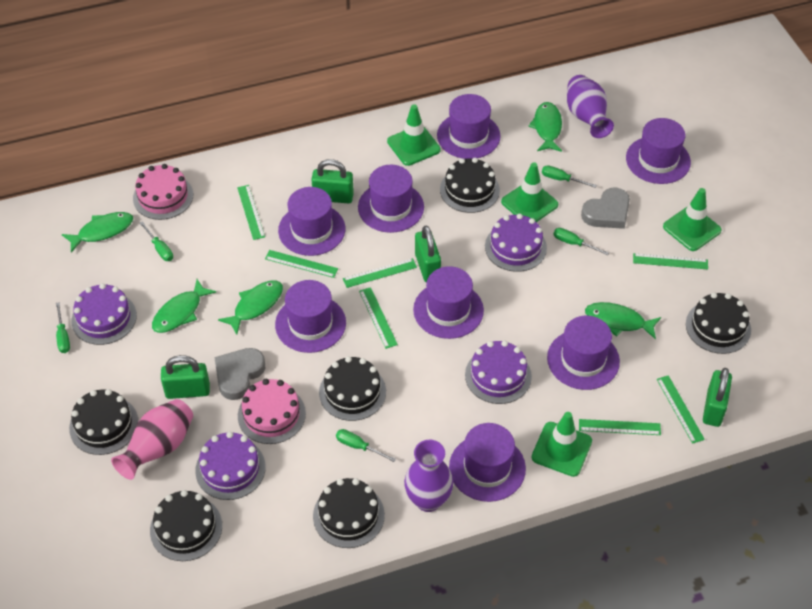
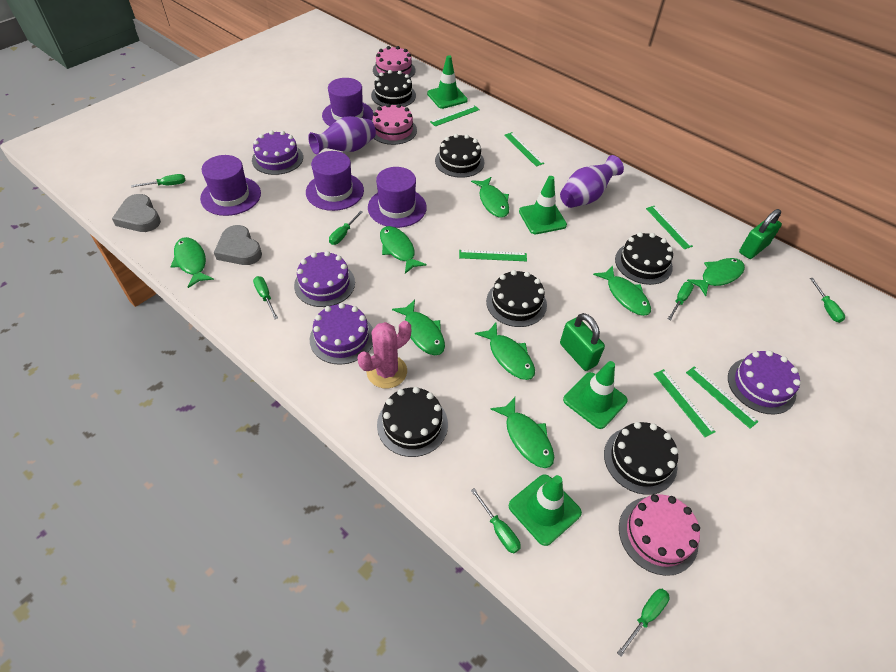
green fish: 5 -> 8
green padlock: 4 -> 2
green ruler: 7 -> 6
green screwdriver: 5 -> 7
pink cactus: 0 -> 1
pink cake: 2 -> 3
pink vase: 1 -> 0
purple hat: 8 -> 4

